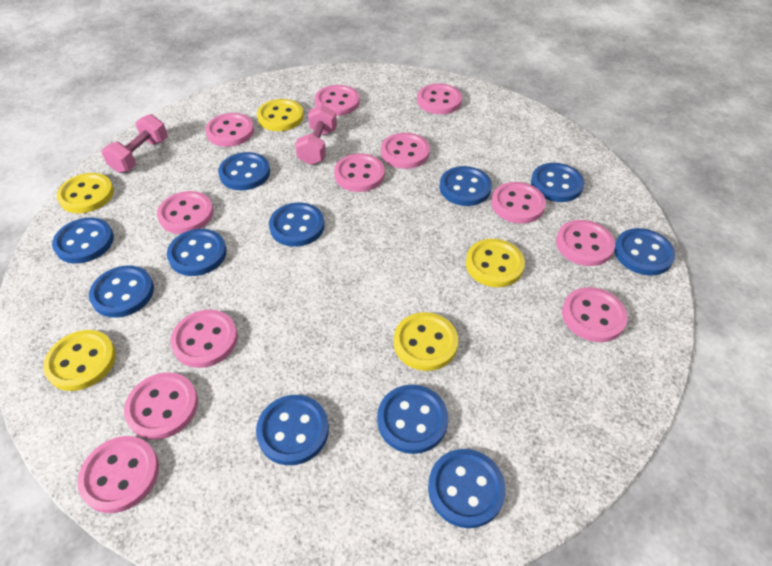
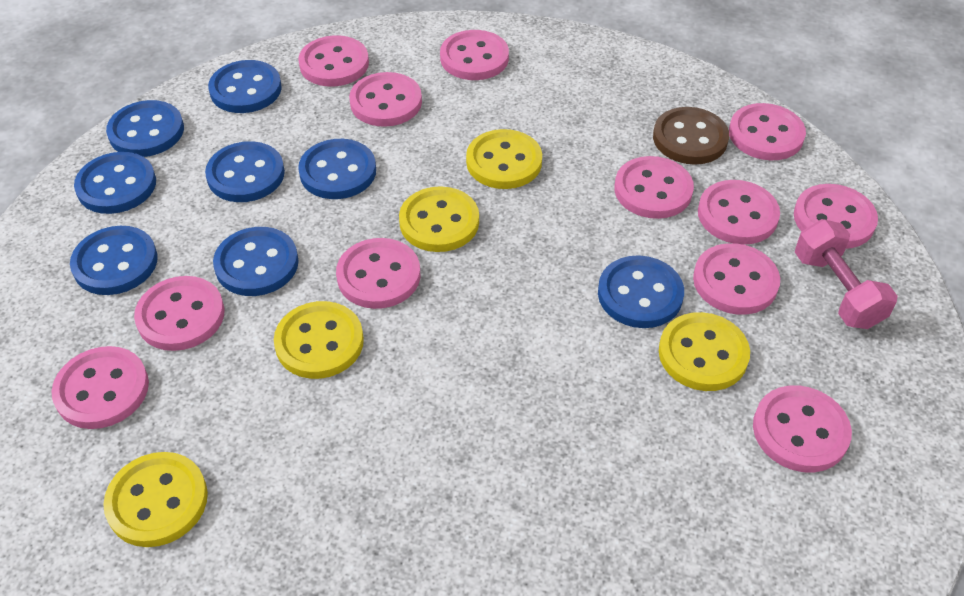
blue button: 11 -> 8
brown button: 0 -> 1
pink dumbbell: 2 -> 1

